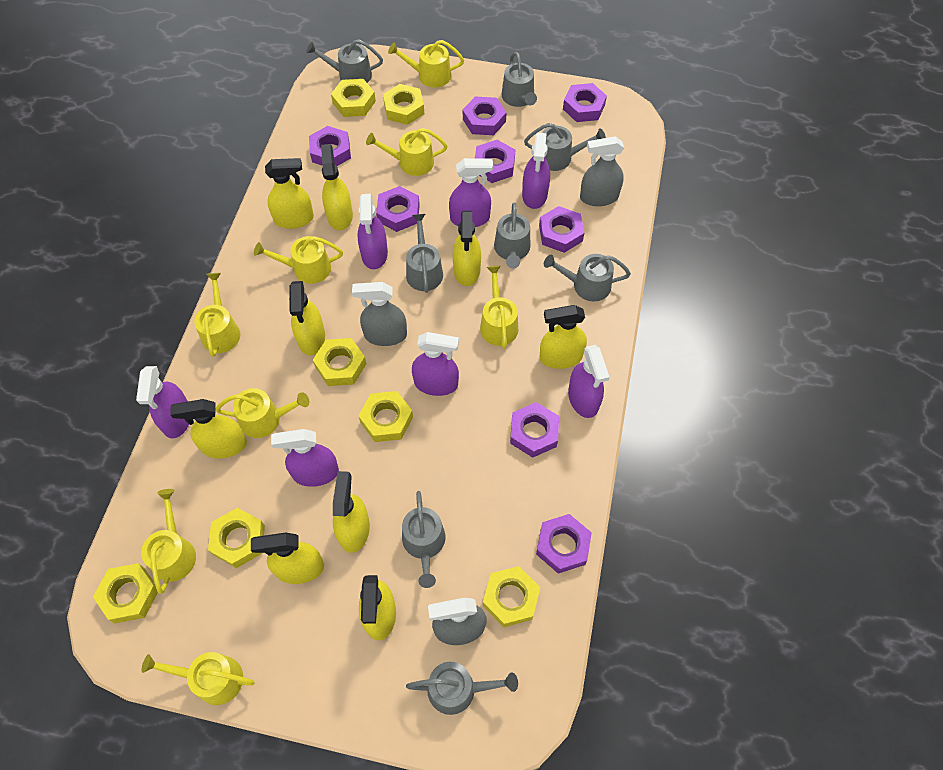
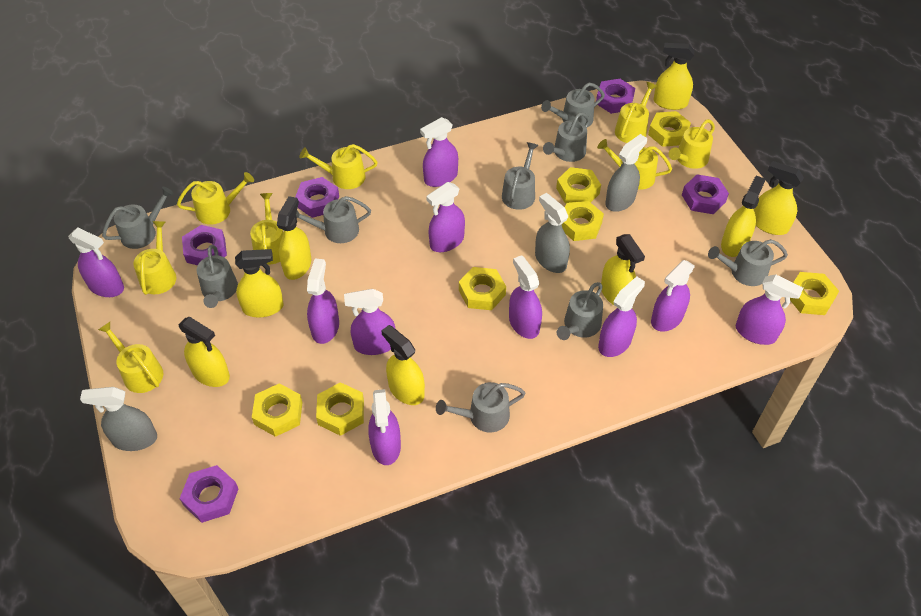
grey watering can: 8 -> 9
purple nut: 8 -> 5
purple spray bottle: 7 -> 10
yellow spray bottle: 9 -> 8

